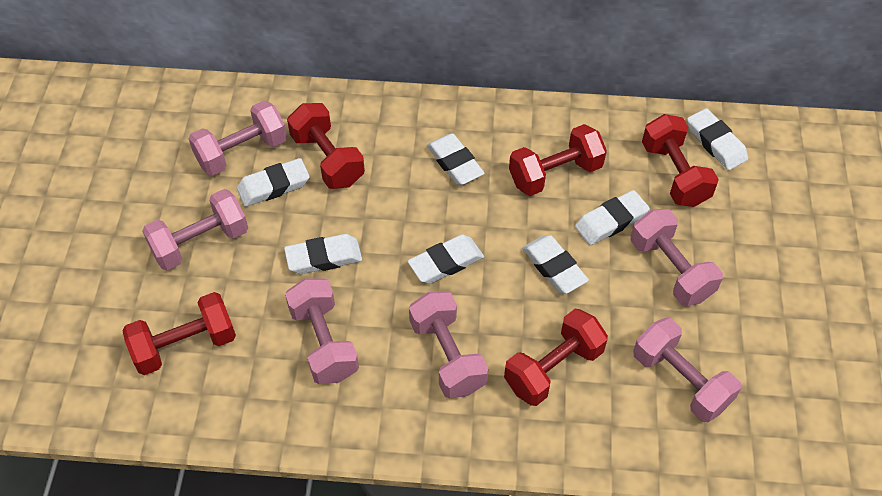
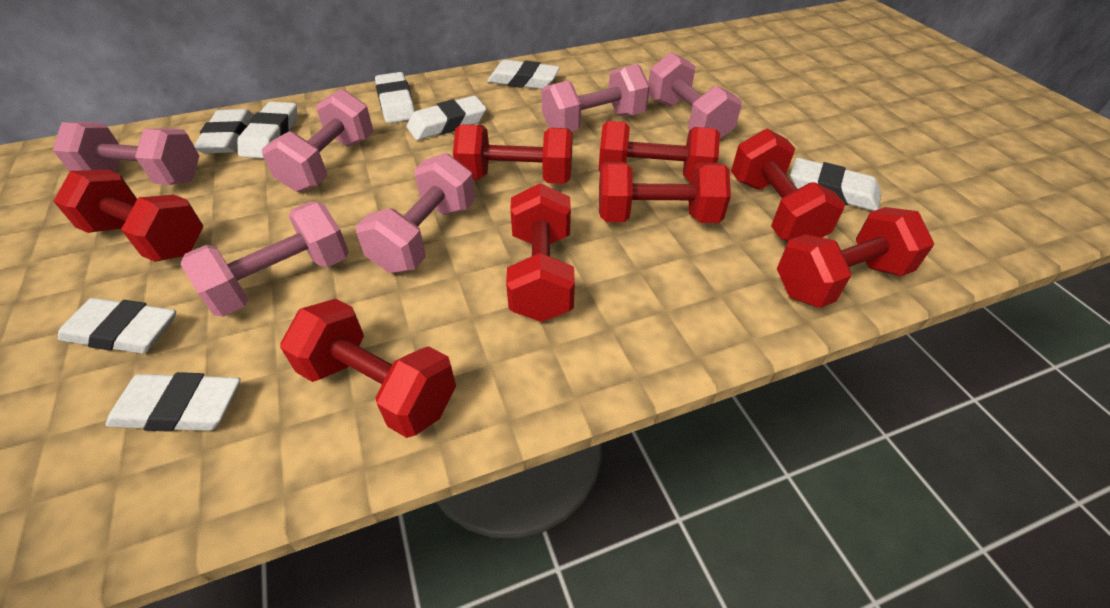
red dumbbell: 5 -> 8
white eraser: 7 -> 8

